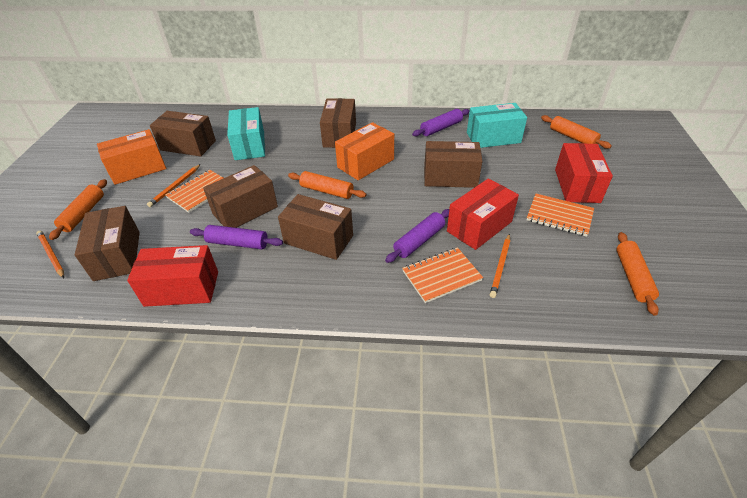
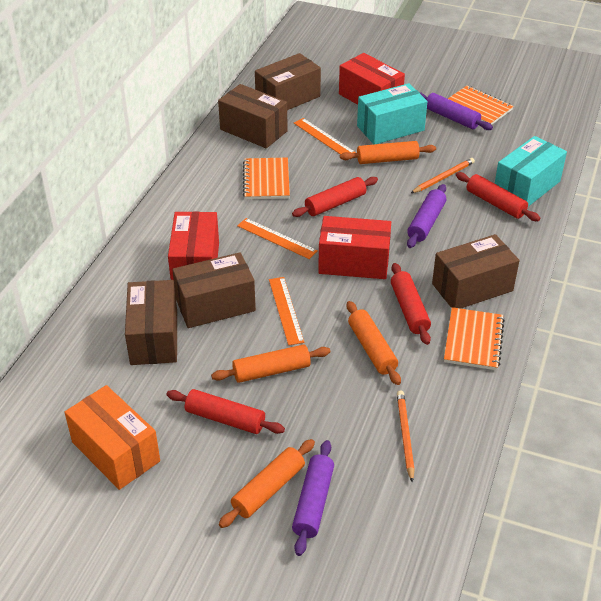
brown box: 6 -> 5
orange box: 2 -> 1
orange pencil: 3 -> 2
orange ruler: 0 -> 3
red rolling pin: 0 -> 4

